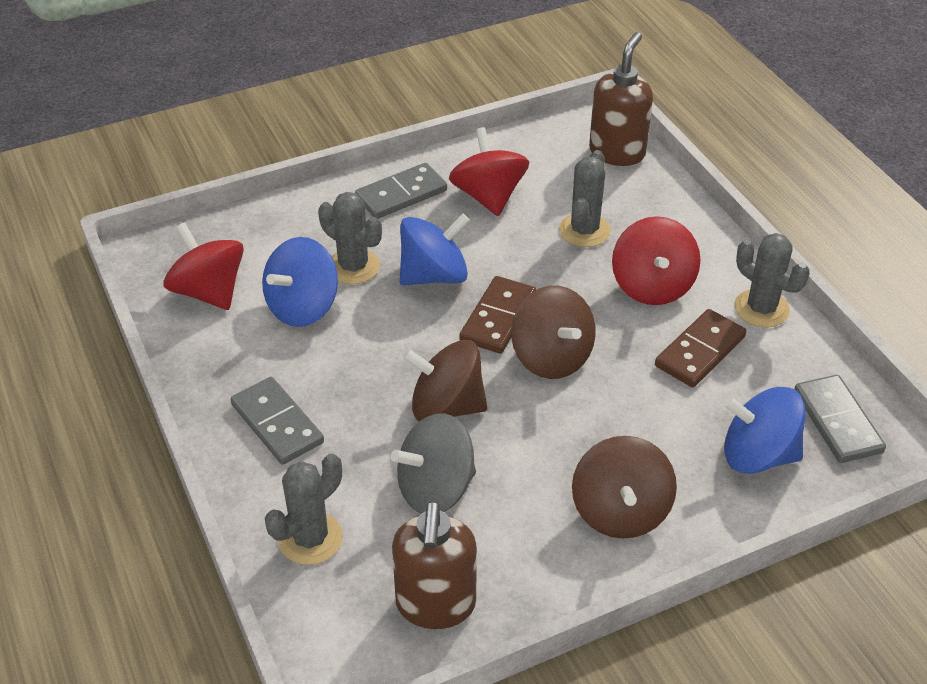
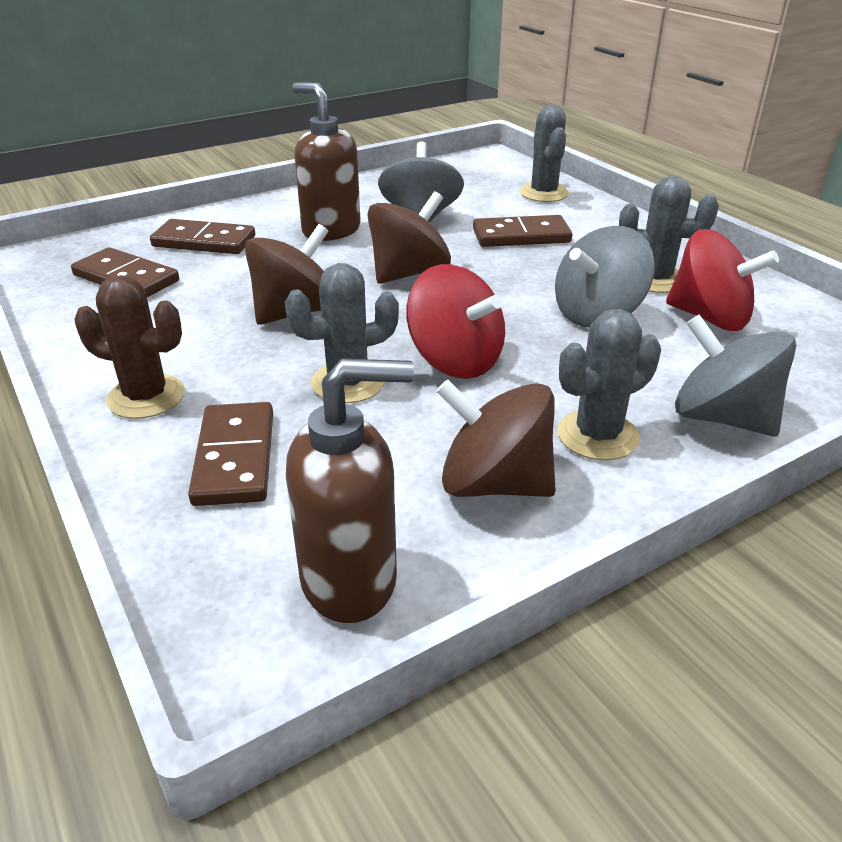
blue spinning top: 3 -> 0
brown cactus: 0 -> 1
brown domino: 2 -> 4
grey domino: 3 -> 0
grey spinning top: 1 -> 3
red spinning top: 3 -> 2

